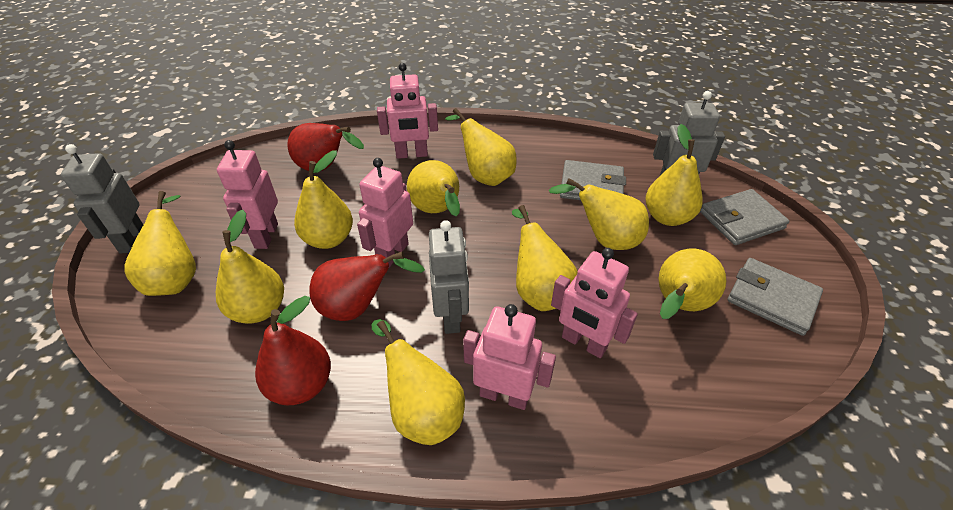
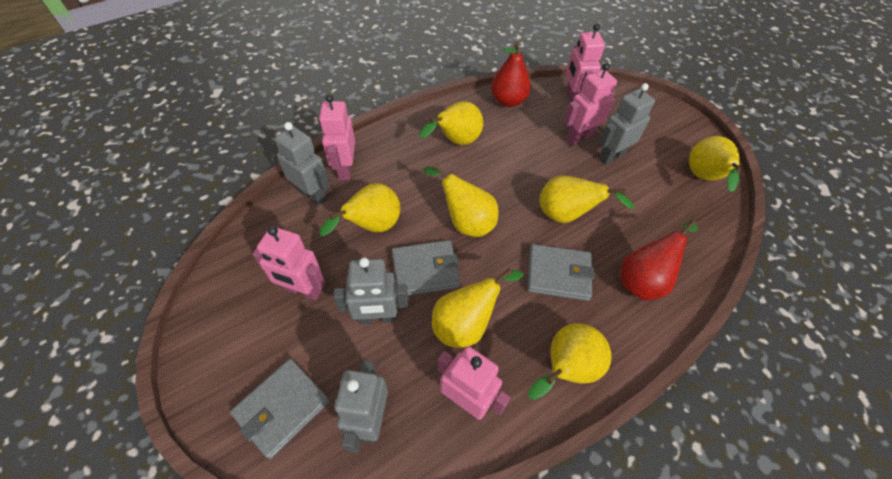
grey robot: 3 -> 4
red pear: 3 -> 2
yellow pear: 10 -> 7

